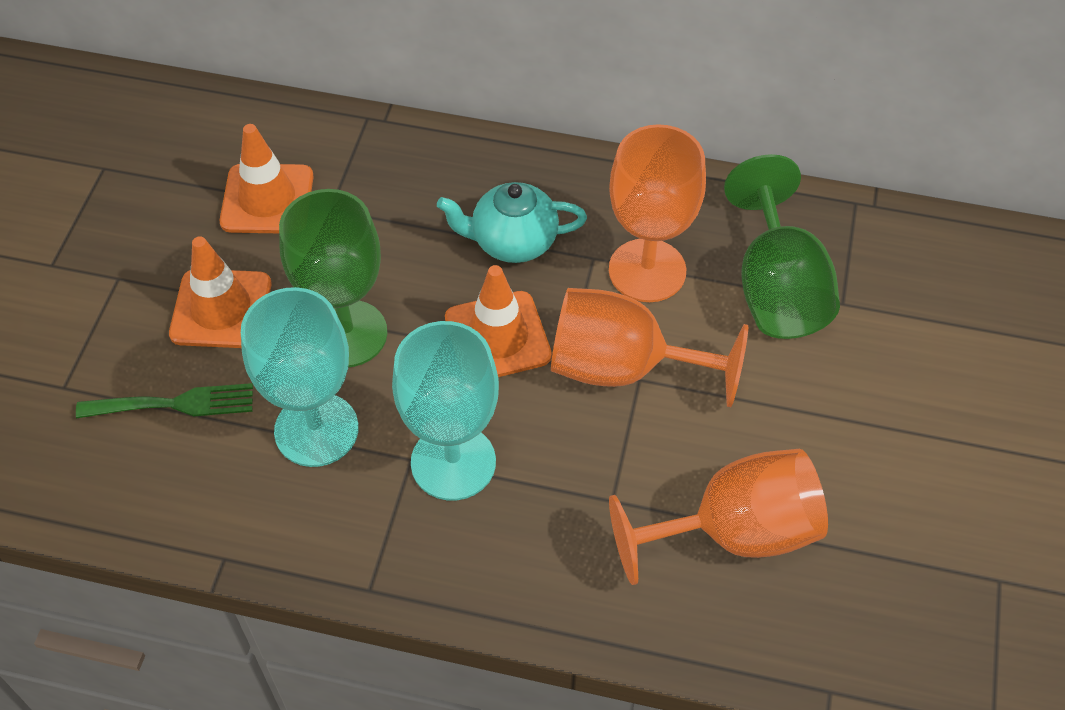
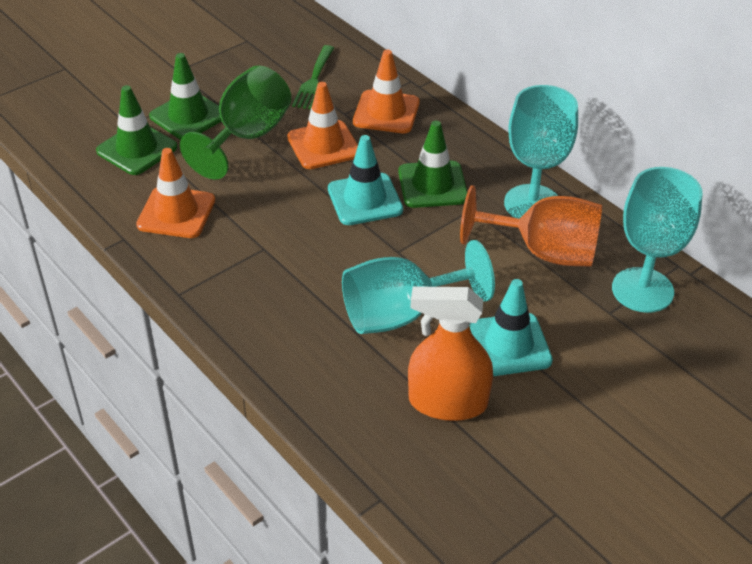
green goblet: 2 -> 1
green traffic cone: 0 -> 3
orange goblet: 3 -> 1
orange spray bottle: 0 -> 1
turquoise goblet: 2 -> 3
turquoise teapot: 1 -> 0
turquoise traffic cone: 0 -> 2

